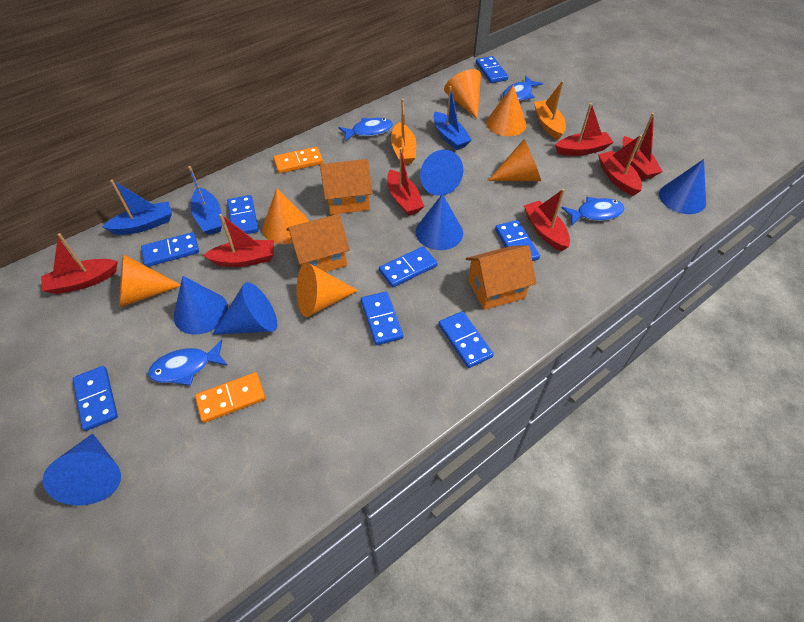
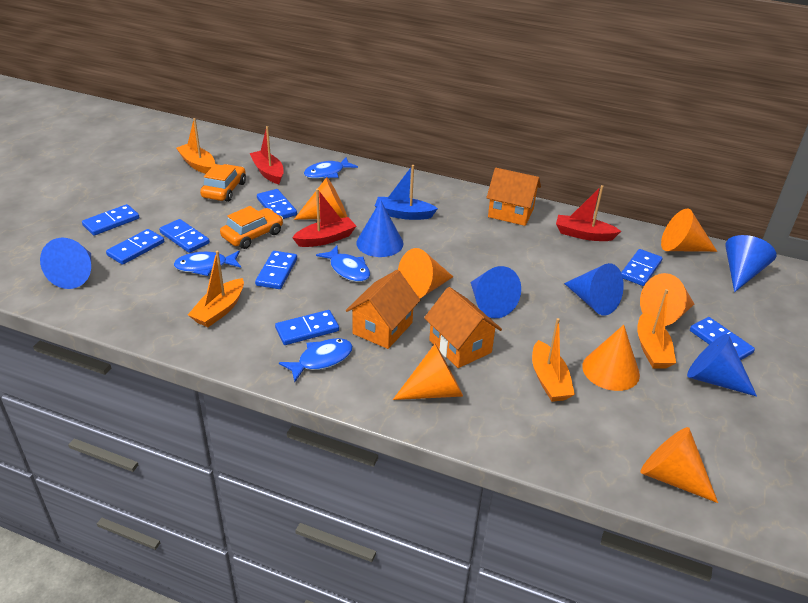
blue boat: 3 -> 1
orange boat: 2 -> 4
orange car: 0 -> 2
orange cone: 6 -> 7
orange domino: 2 -> 0
red boat: 7 -> 3

